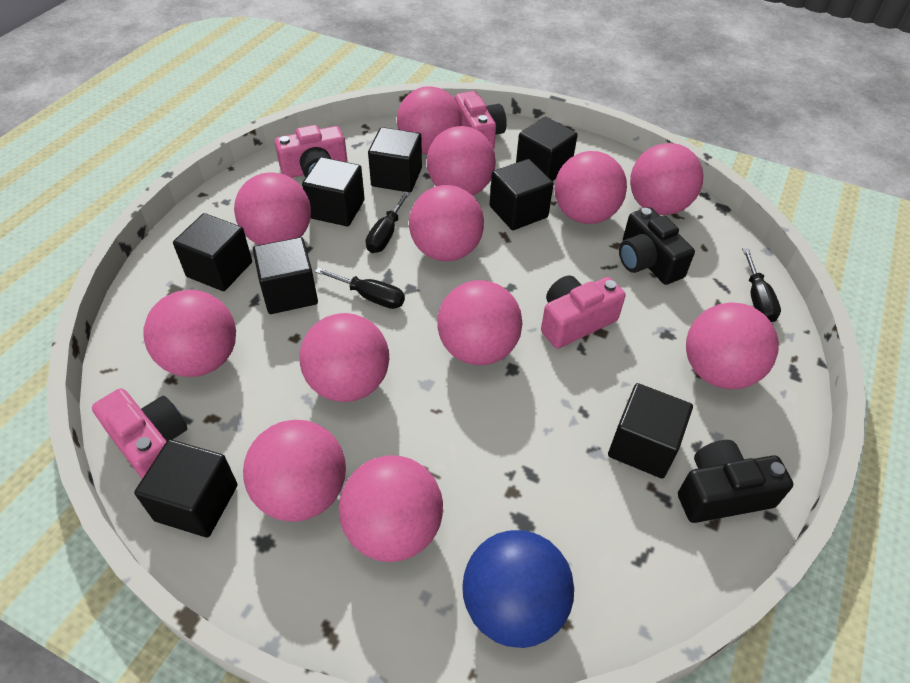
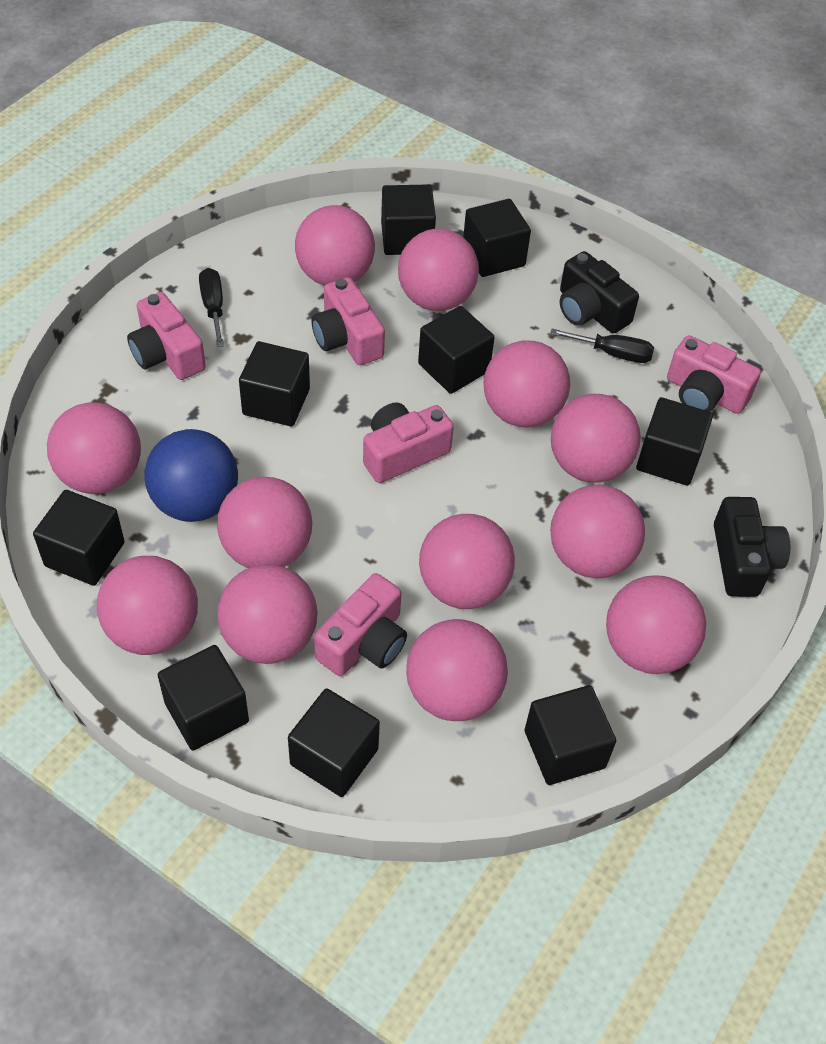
black cube: 8 -> 9
black screwdriver: 3 -> 2
pink camera: 4 -> 5

